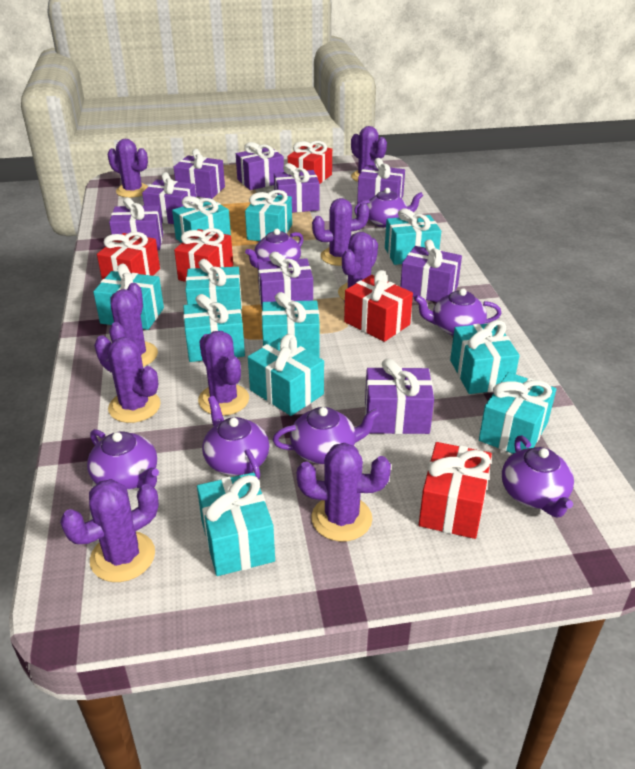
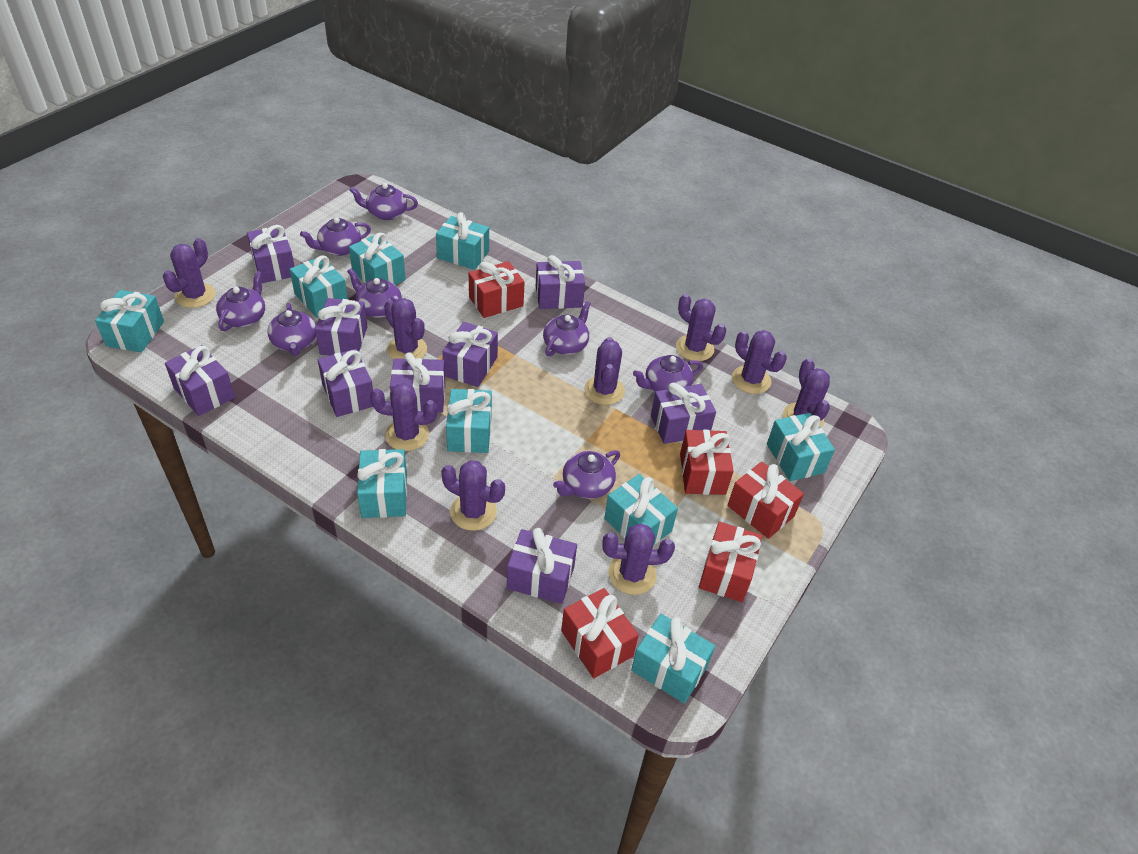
purple teapot: 7 -> 8
turquoise gift: 11 -> 9

